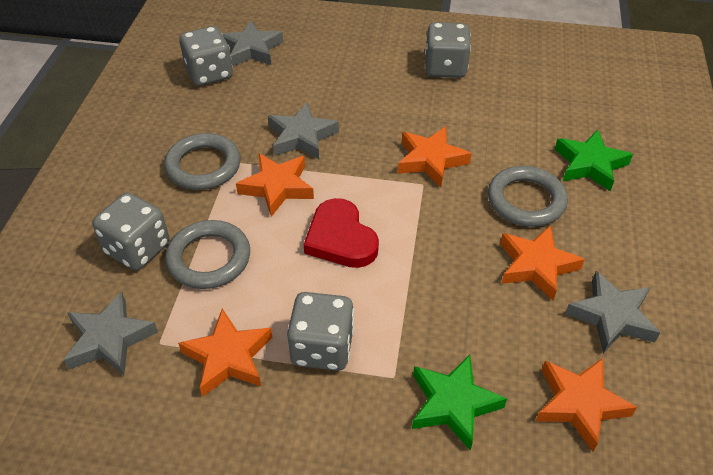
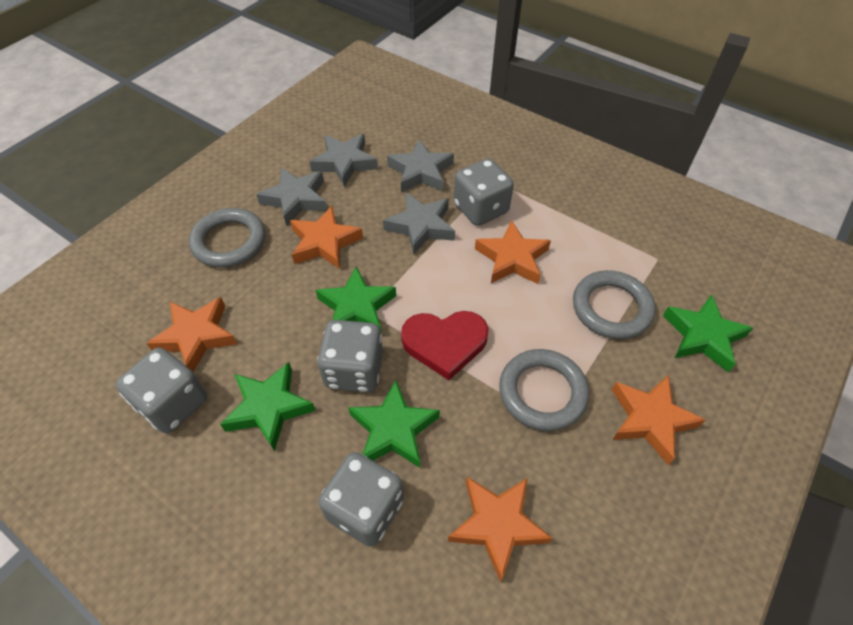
green star: 2 -> 4

